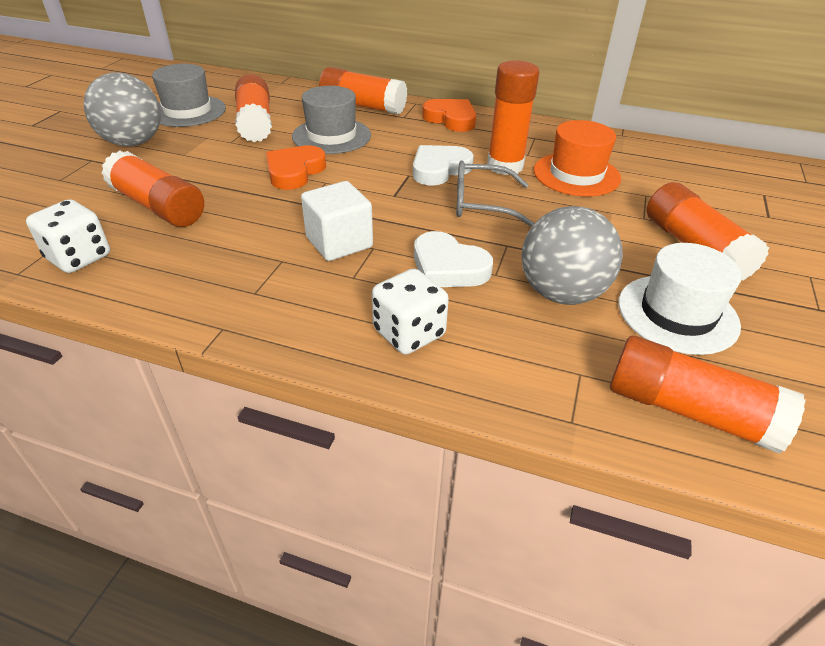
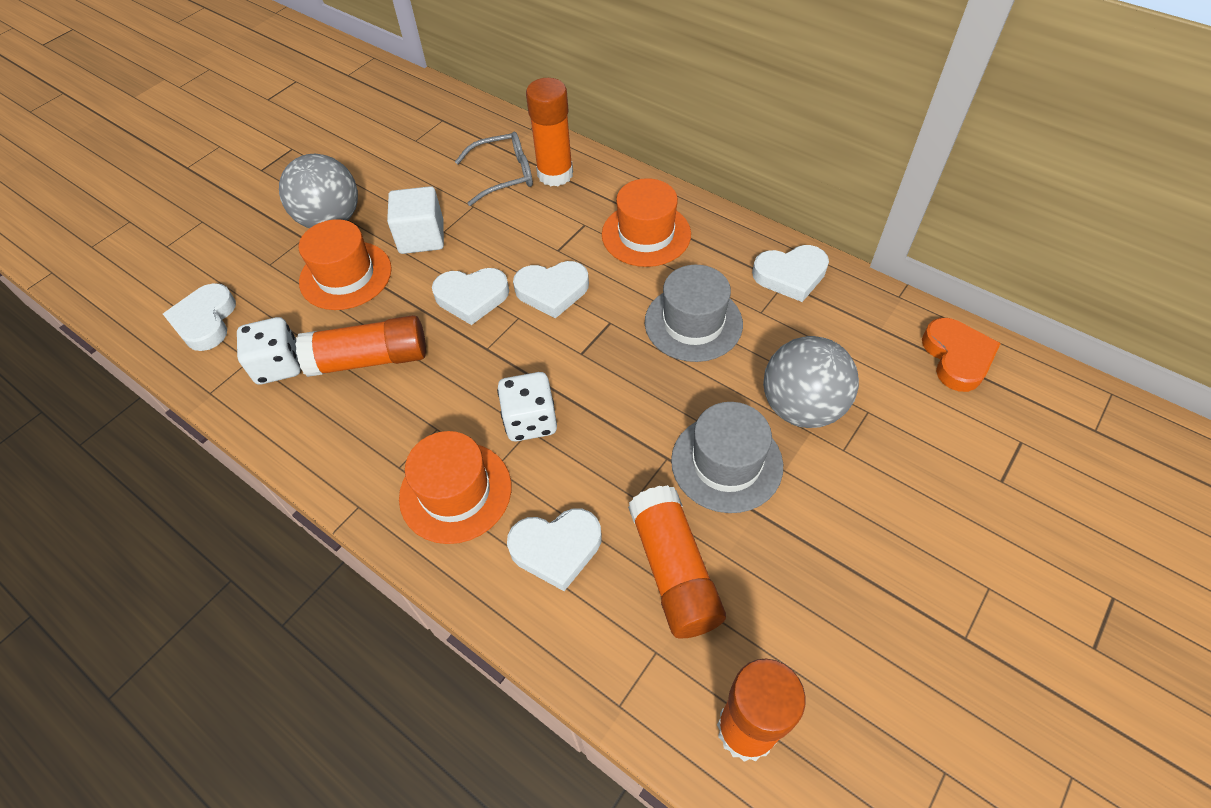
orange glue stick: 6 -> 4
orange hat: 1 -> 3
orange heart: 2 -> 1
white hat: 1 -> 0
white heart: 2 -> 5

